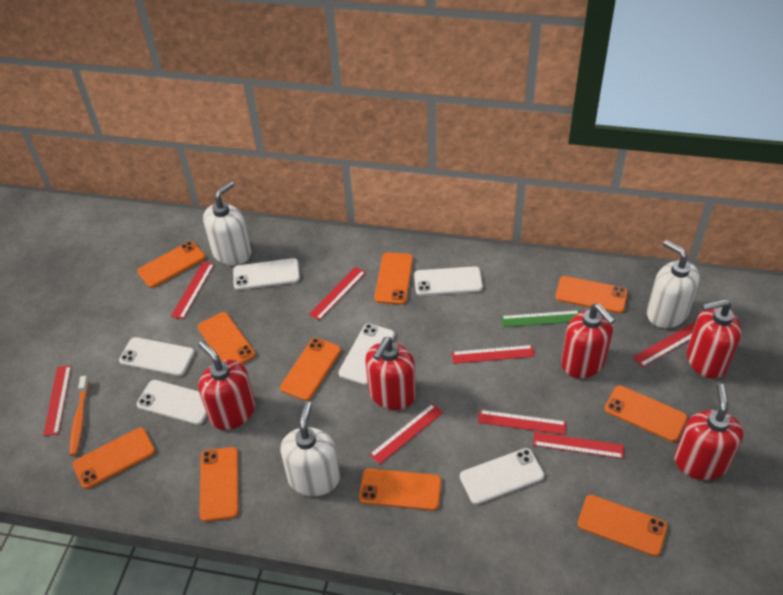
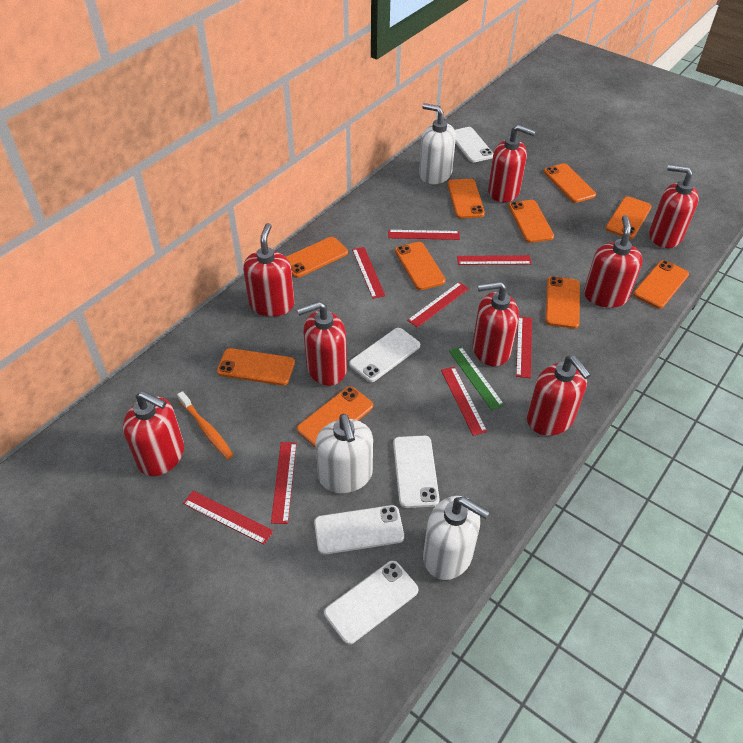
red soap dispenser: 5 -> 8
white phone: 6 -> 5

